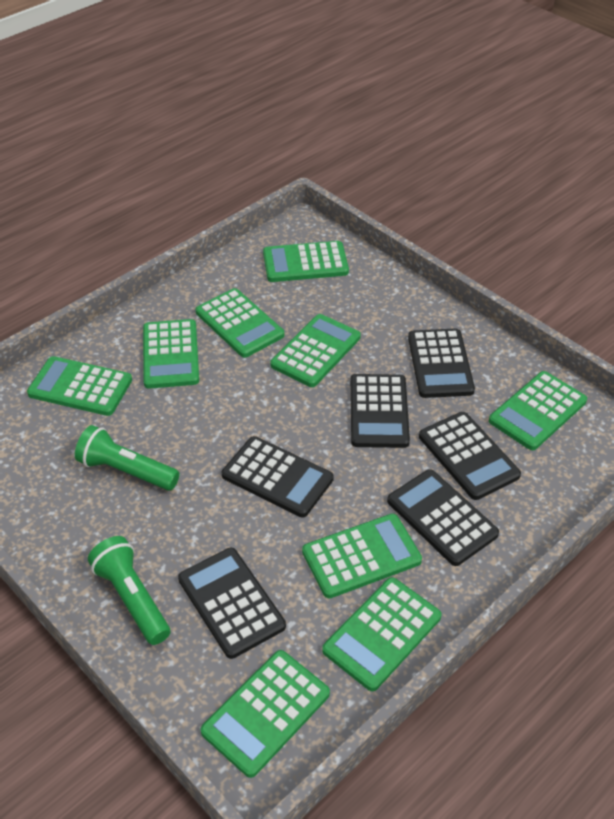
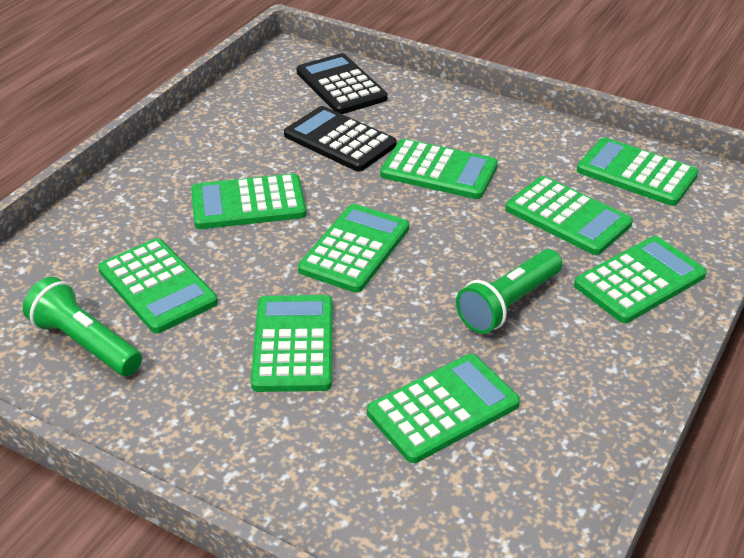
black calculator: 6 -> 2

